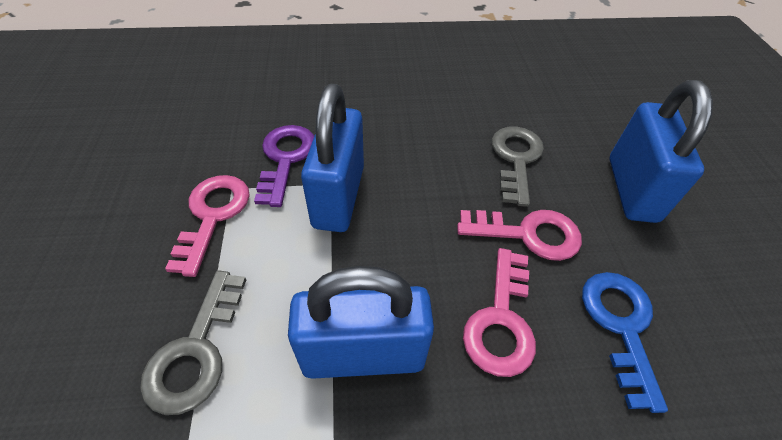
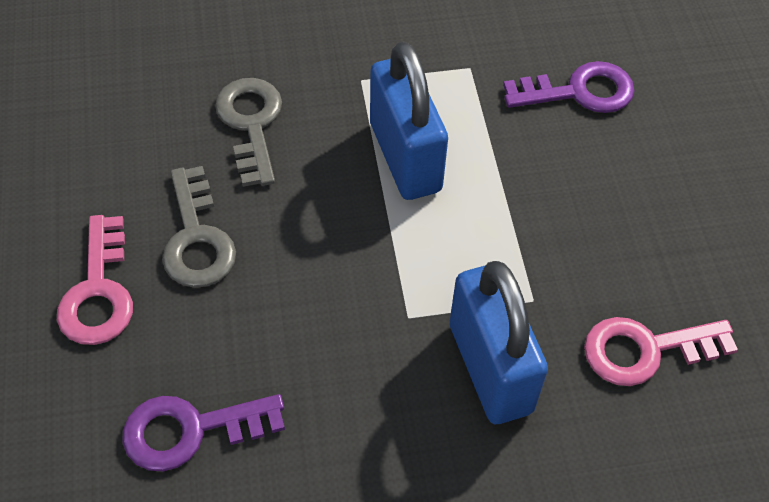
blue key: 1 -> 0
blue padlock: 3 -> 2
pink key: 3 -> 2
purple key: 1 -> 2

